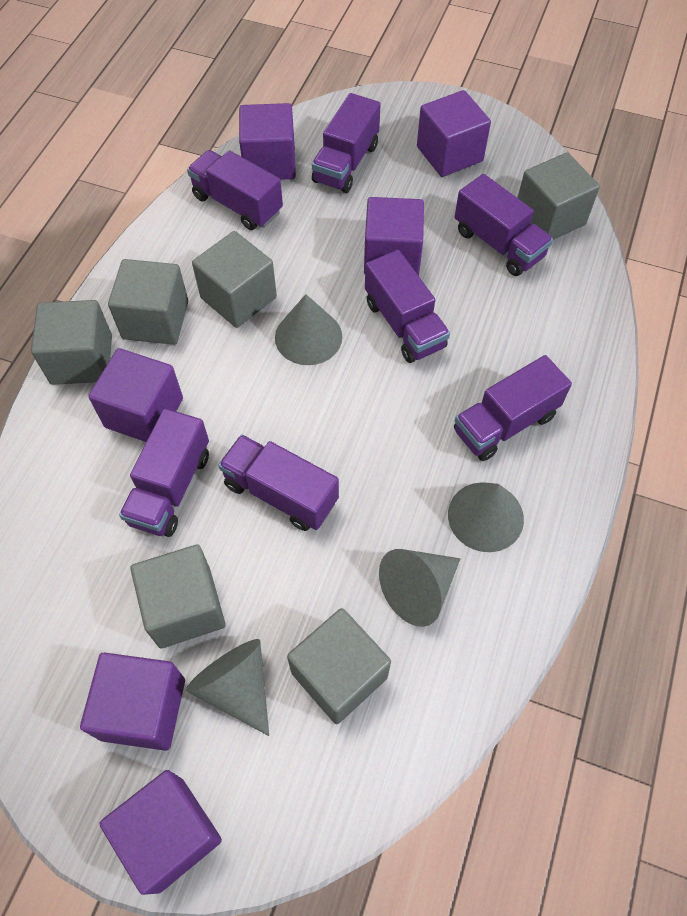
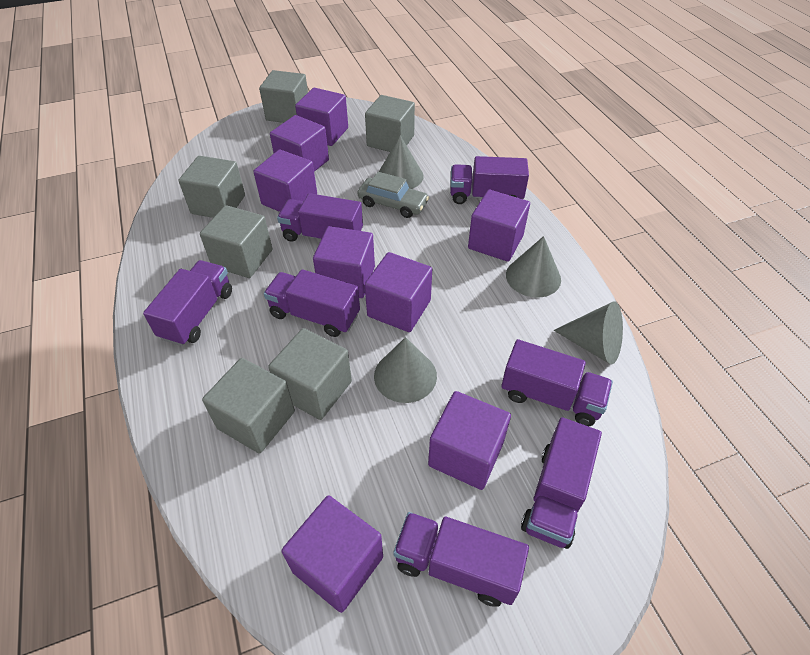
grey car: 0 -> 1
purple cube: 6 -> 8

